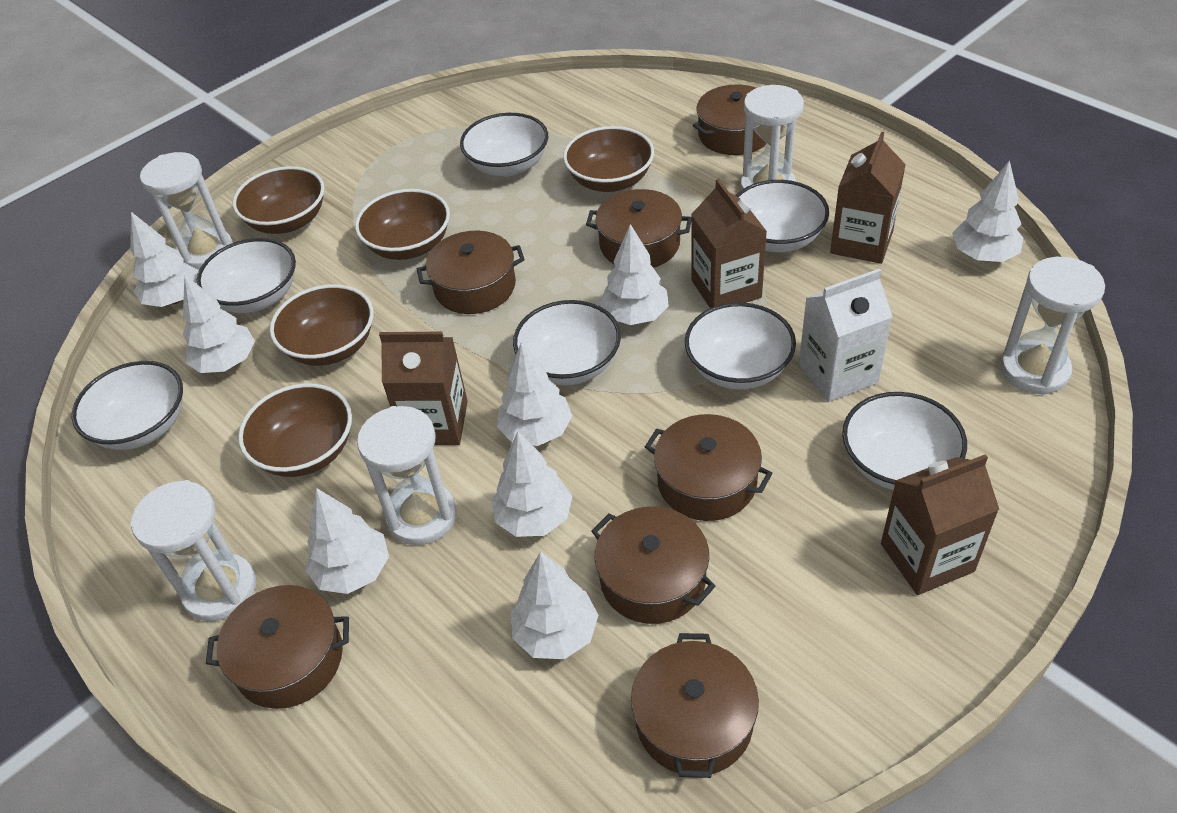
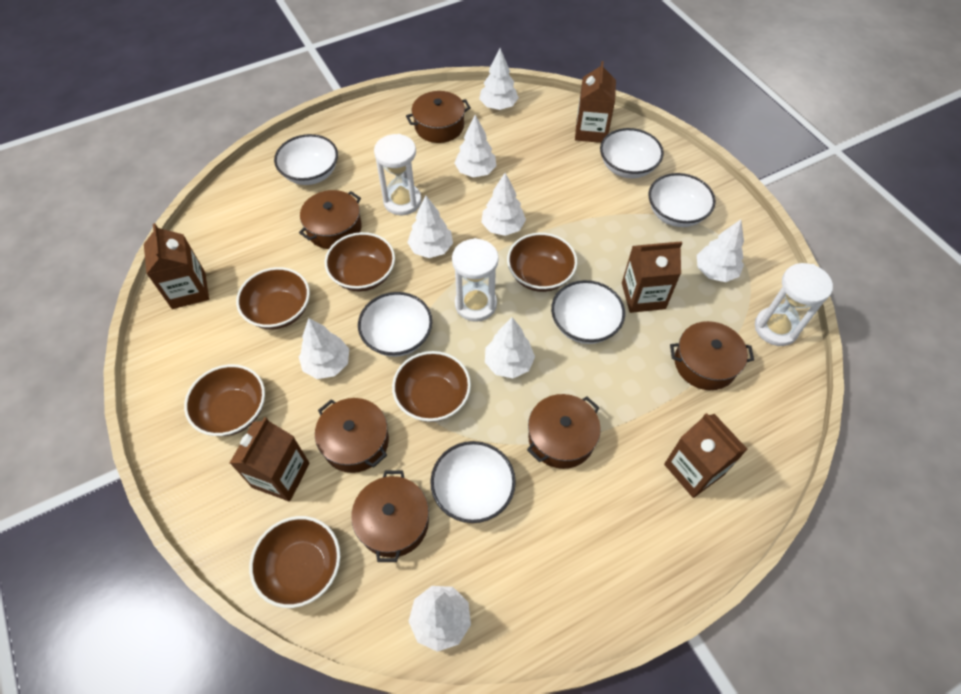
brown bowl: 5 -> 6
brown carton: 4 -> 5
brown pot: 7 -> 6
white bowl: 7 -> 6
white carton: 1 -> 0
white hourglass: 5 -> 3

